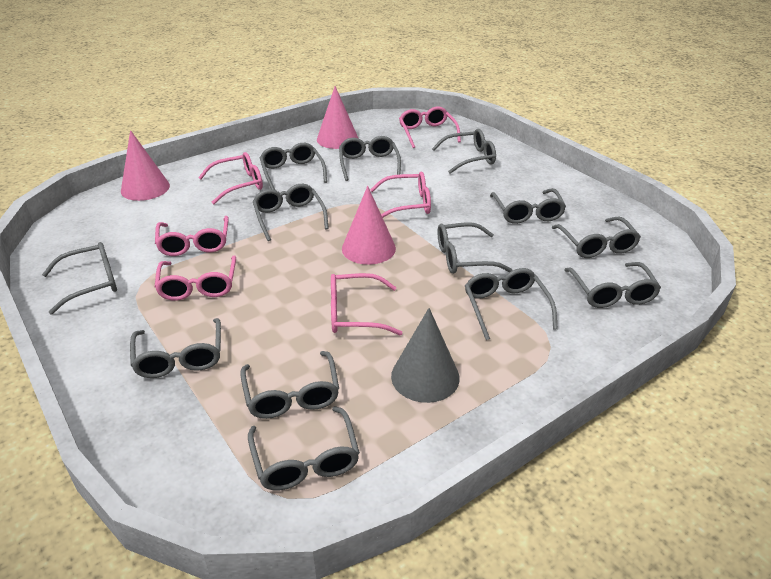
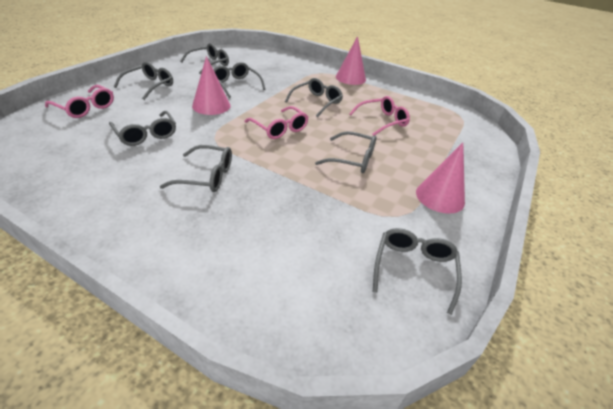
grey cone: 1 -> 0
grey glasses: 13 -> 8
pink glasses: 6 -> 3

